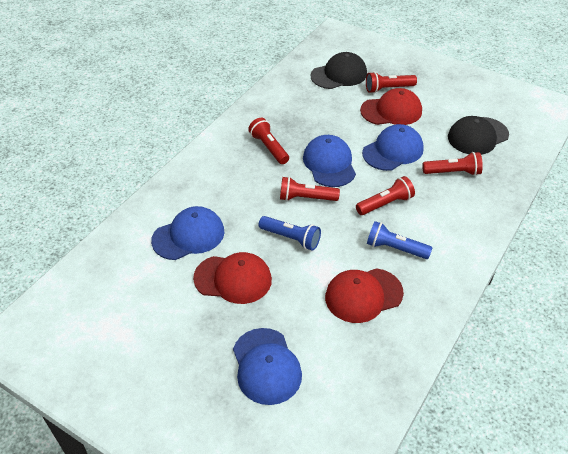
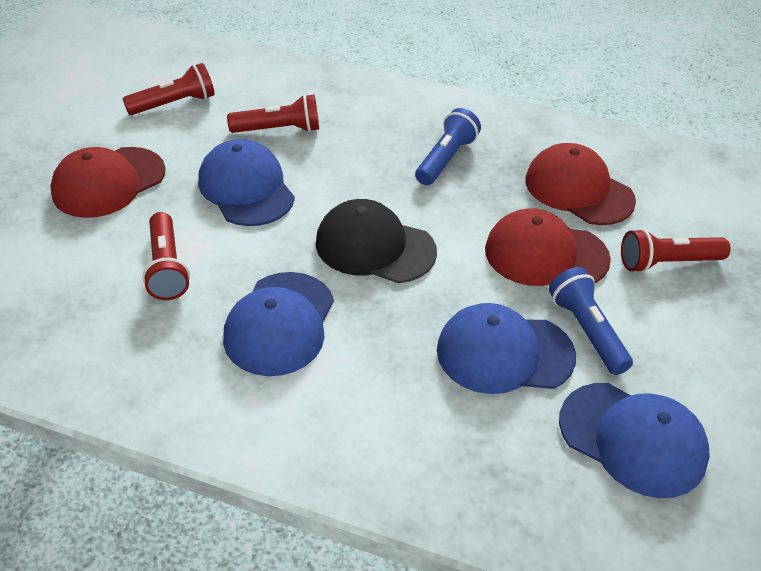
black cap: 2 -> 1
red flashlight: 5 -> 4

